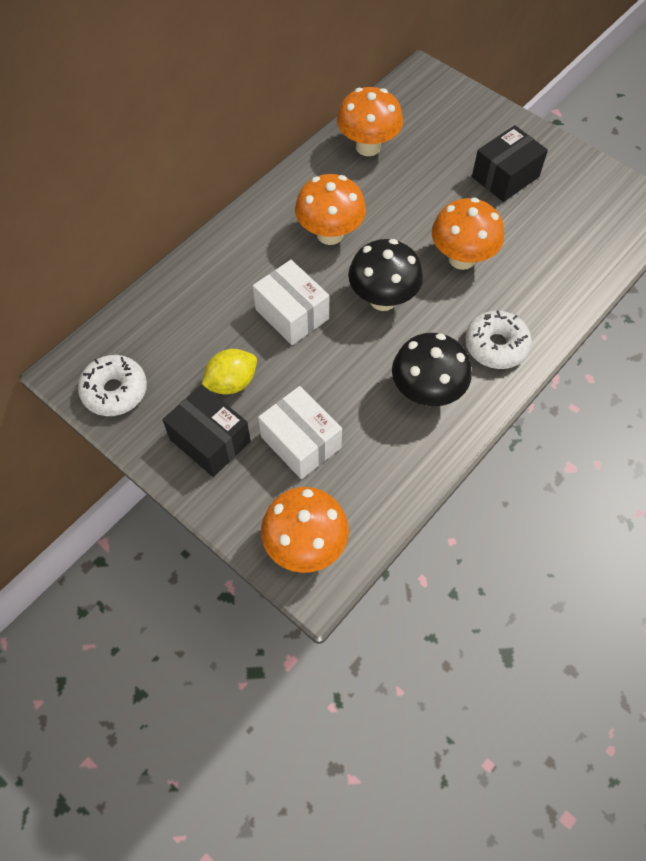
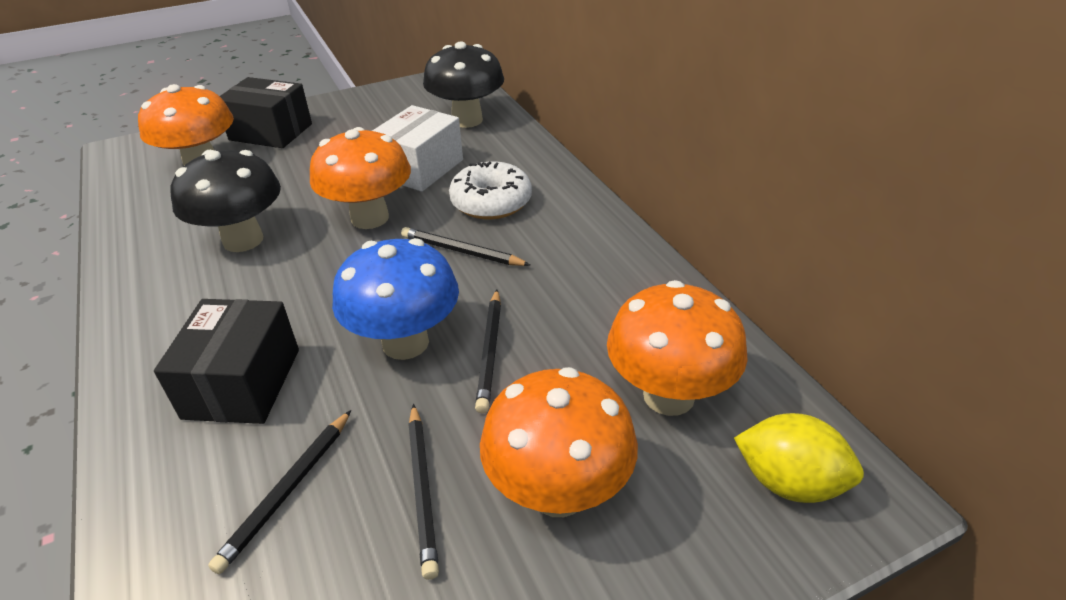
black pencil: 0 -> 4
blue mushroom: 0 -> 1
white box: 2 -> 1
white donut: 2 -> 1

